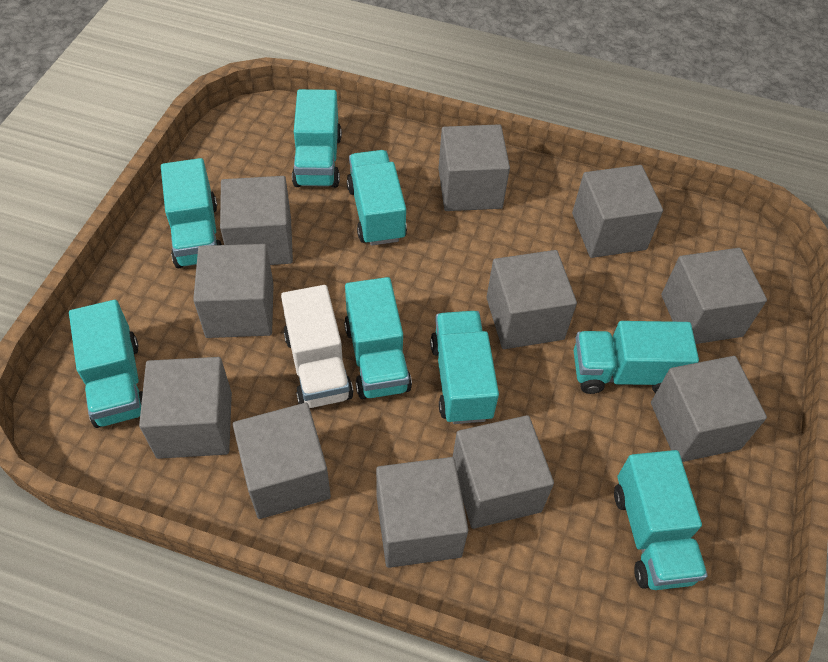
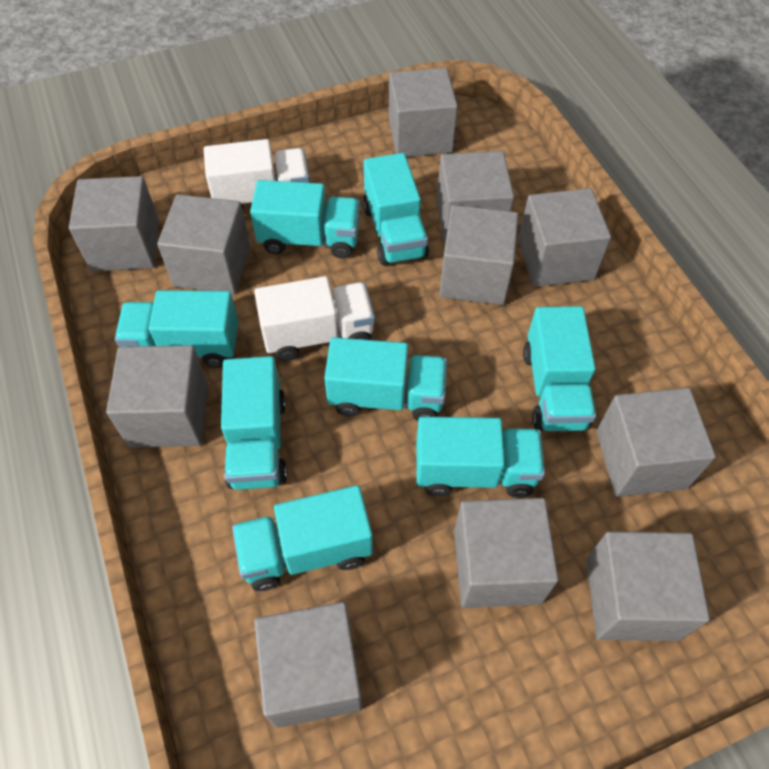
white truck: 1 -> 2

